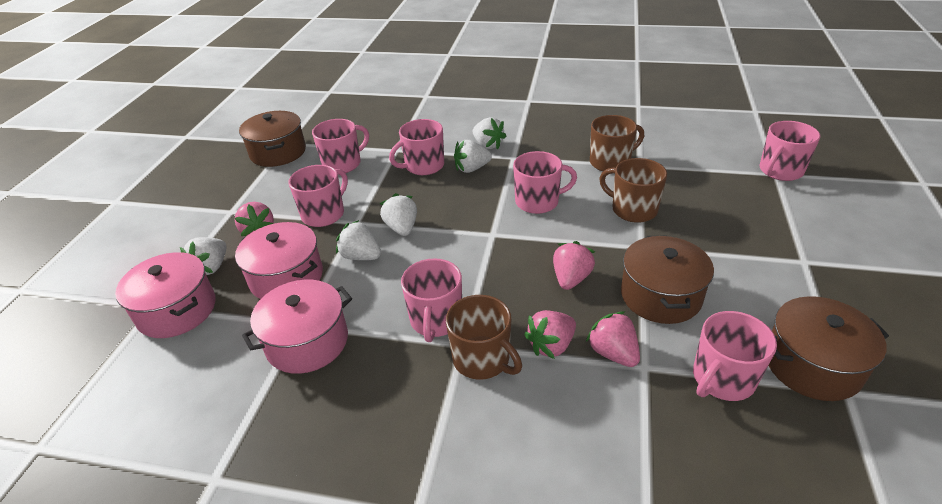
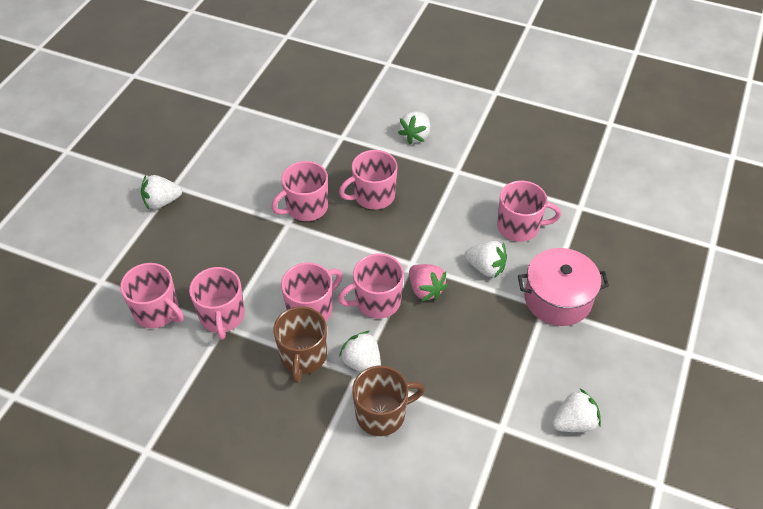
brown mug: 3 -> 2
brown pot: 3 -> 0
pink pot: 3 -> 1
pink strawberry: 4 -> 1

